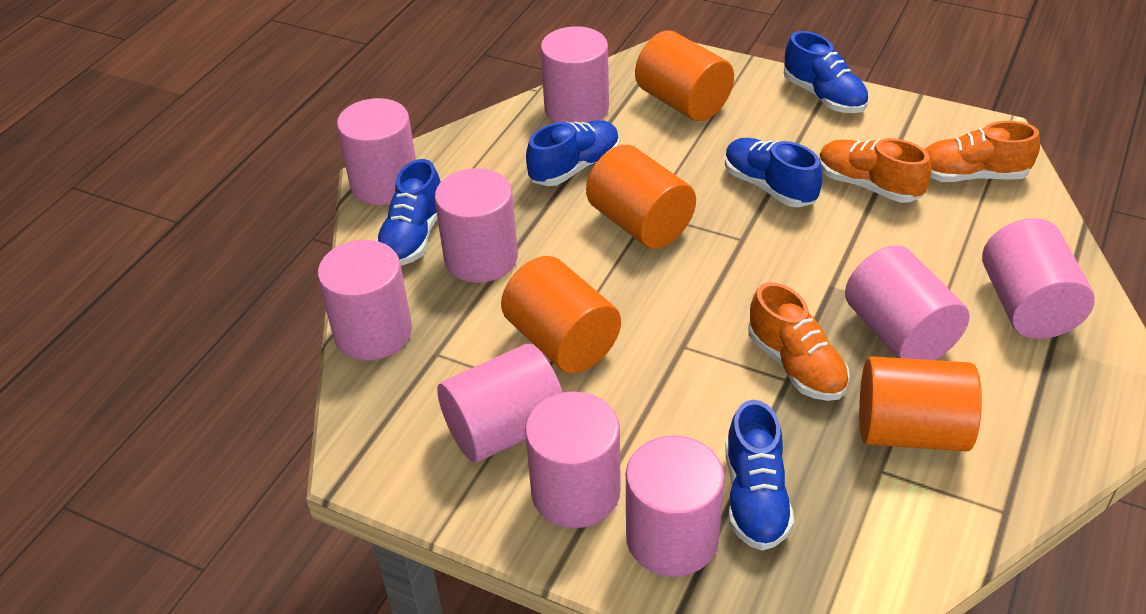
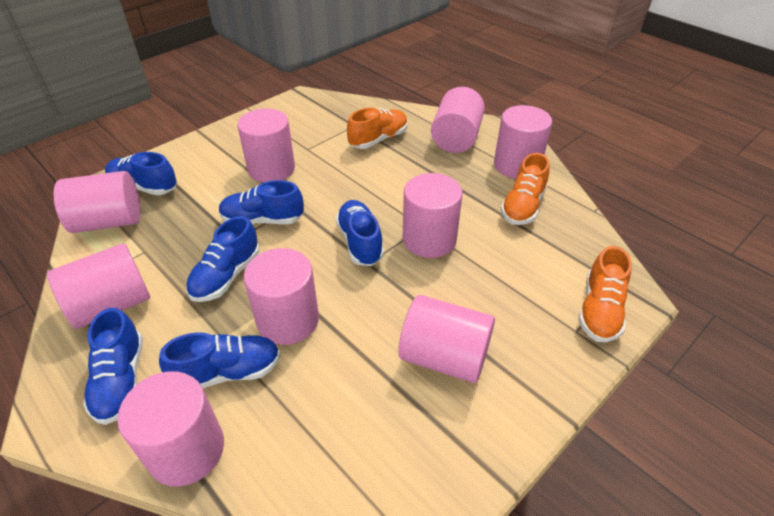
blue shoe: 5 -> 6
orange cylinder: 4 -> 0

